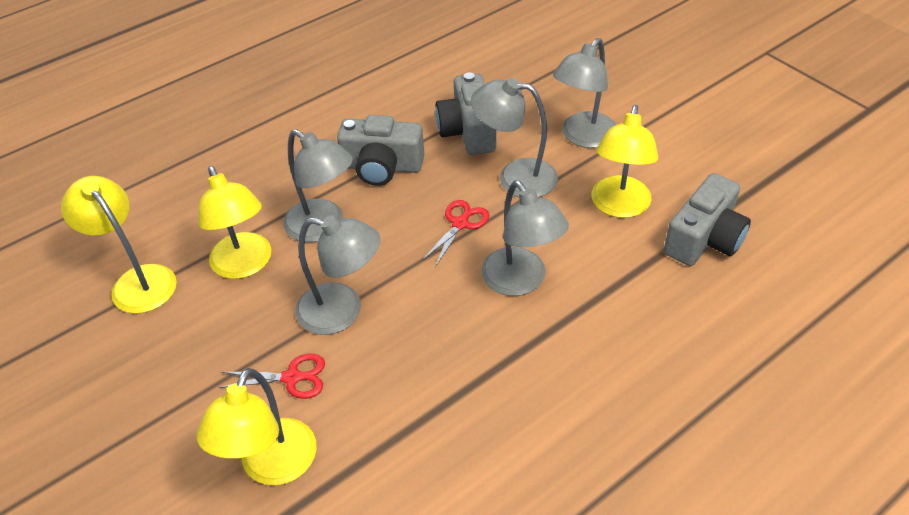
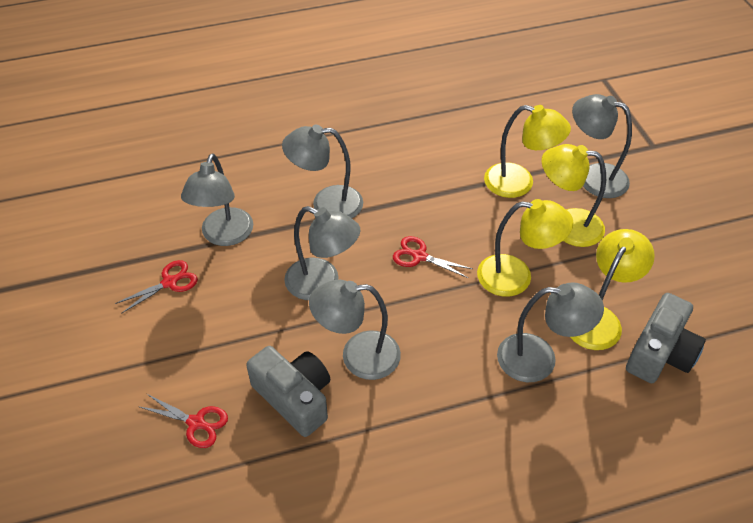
grey camera: 3 -> 2
grey lamp: 5 -> 6
red scissors: 2 -> 3

